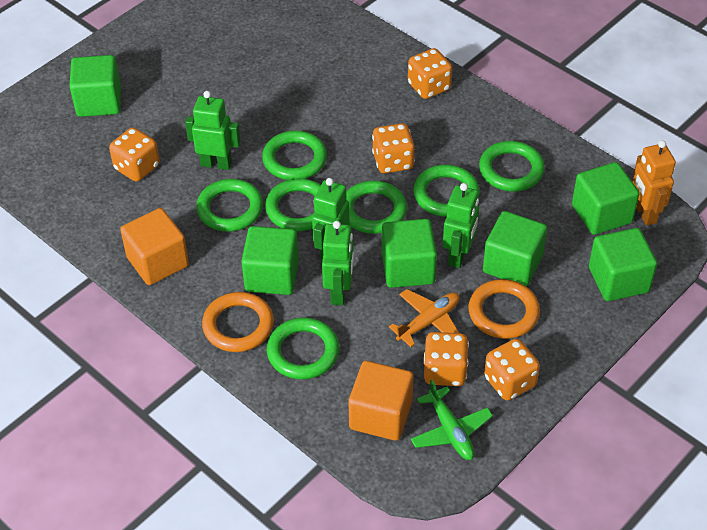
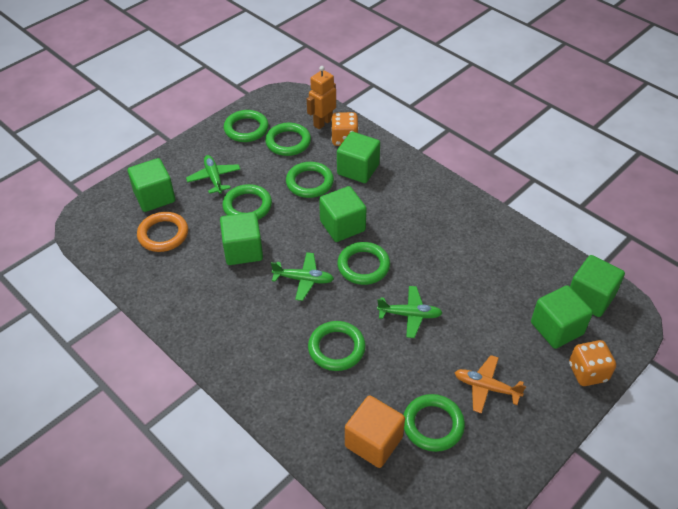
green plane: 1 -> 3
green robot: 4 -> 0
orange cube: 2 -> 1
orange dice: 5 -> 2
orange ring: 2 -> 1

